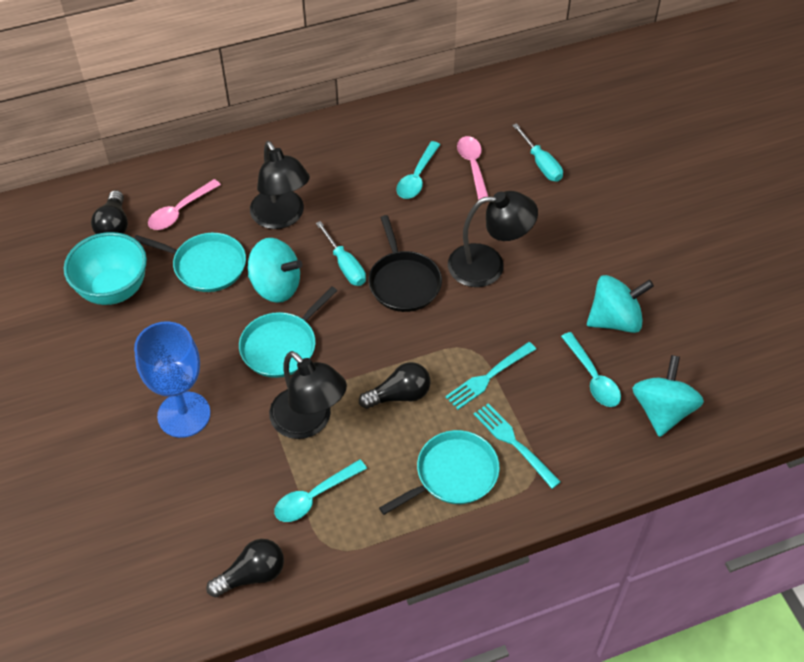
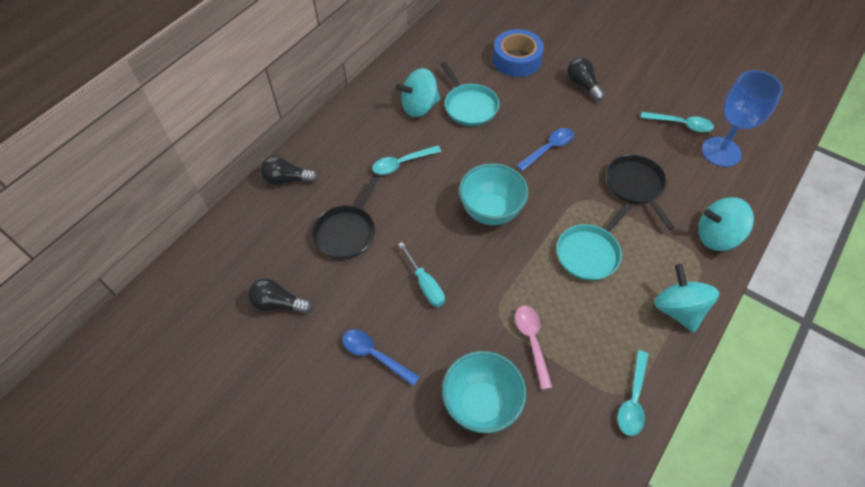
black lamp: 3 -> 0
black pan: 1 -> 2
blue spoon: 0 -> 2
blue tape: 0 -> 1
pink spoon: 2 -> 1
turquoise bowl: 1 -> 2
turquoise fork: 2 -> 0
turquoise pan: 3 -> 2
turquoise screwdriver: 2 -> 1

